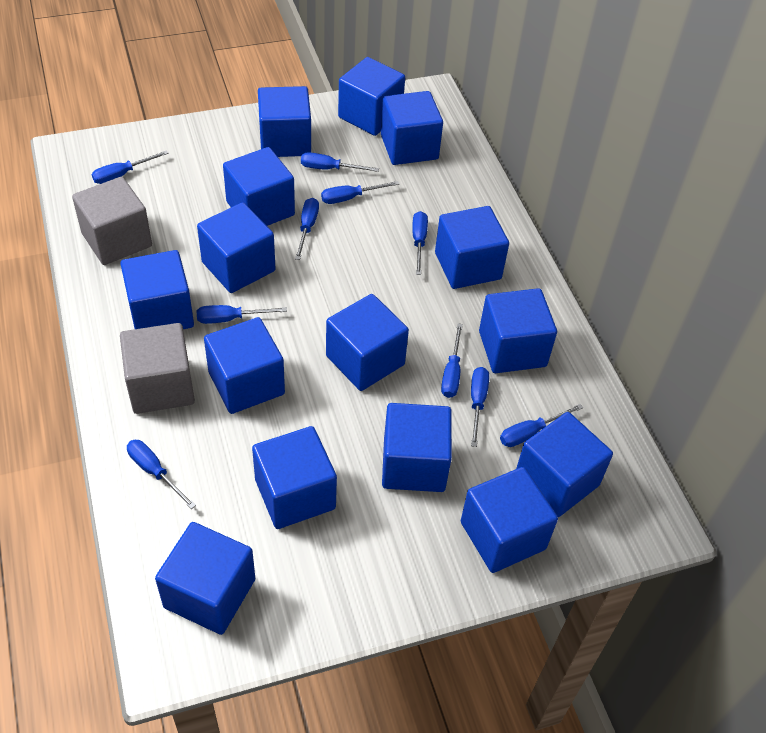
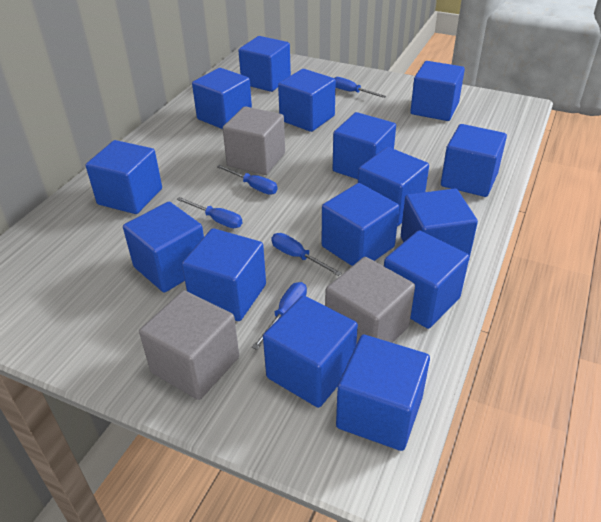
blue screwdriver: 10 -> 5
grey cube: 2 -> 3

